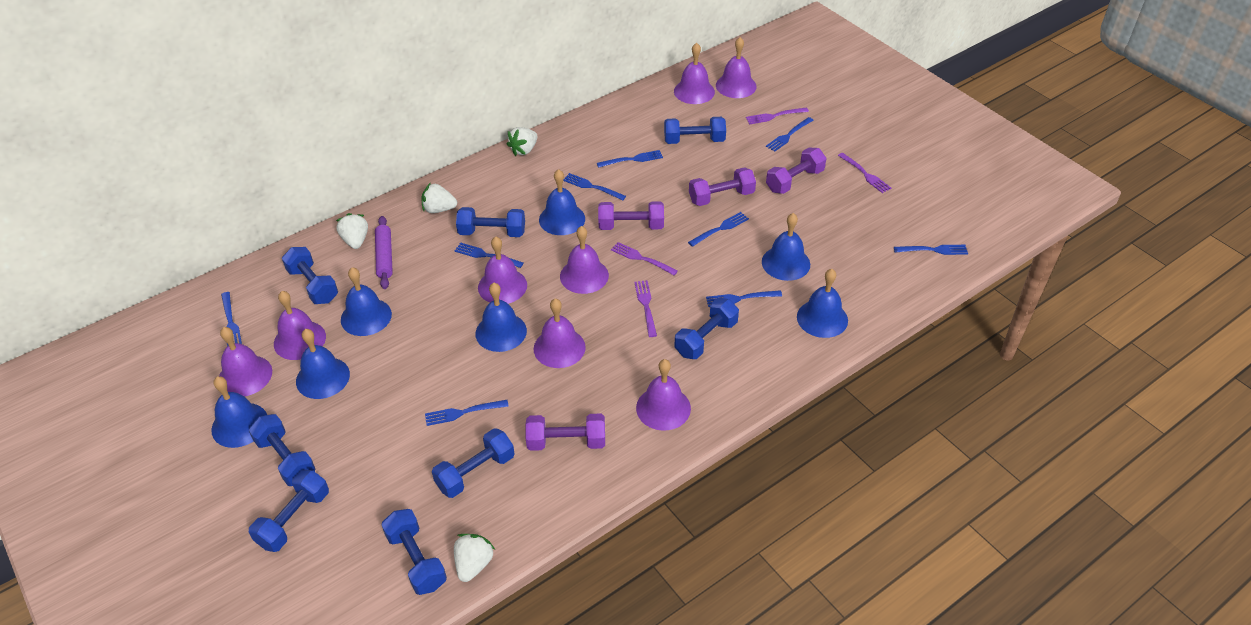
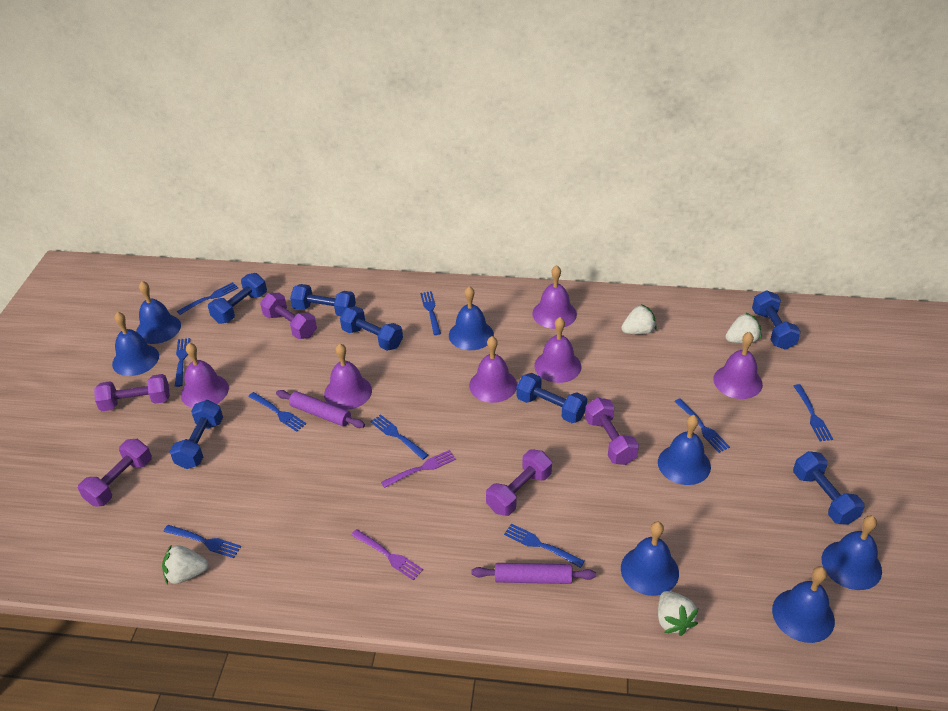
blue dumbbell: 8 -> 7
purple bell: 8 -> 6
purple dumbbell: 4 -> 5
purple fork: 4 -> 2
purple rolling pin: 1 -> 2

